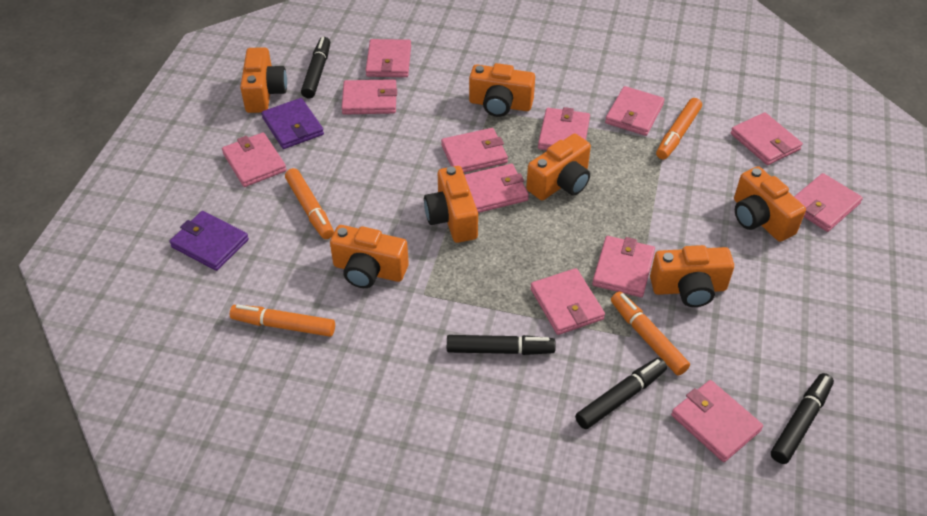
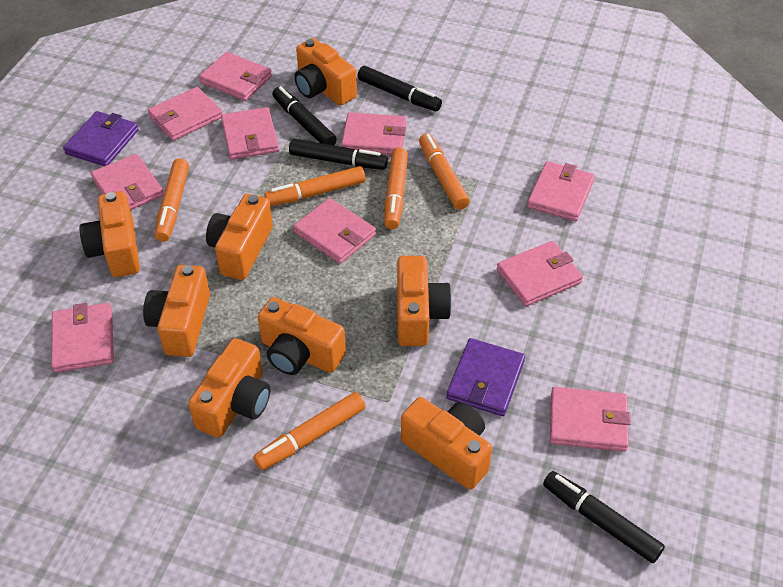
orange camera: 7 -> 8
orange marker: 4 -> 5
pink wallet: 12 -> 10

